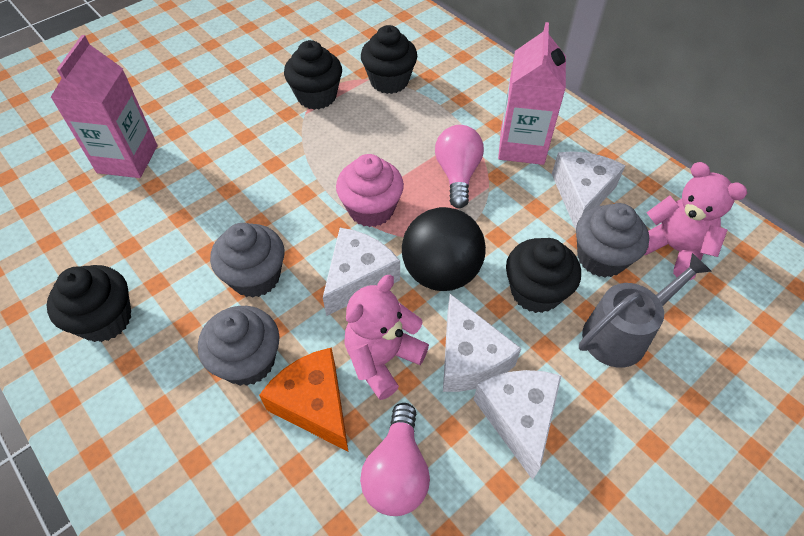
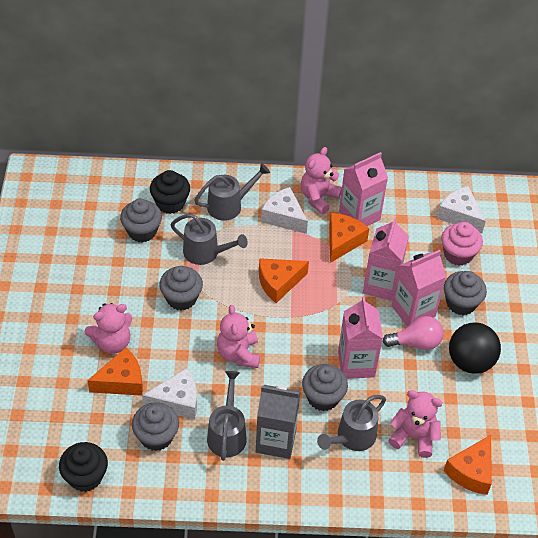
black cupcake: 4 -> 2
grey carton: 0 -> 1
grey cupcake: 3 -> 5
grey watering can: 1 -> 4
orange cheese: 1 -> 4
pink carton: 2 -> 4
pink light bulb: 2 -> 1
pink teddy bear: 2 -> 4
white cheese: 4 -> 3

